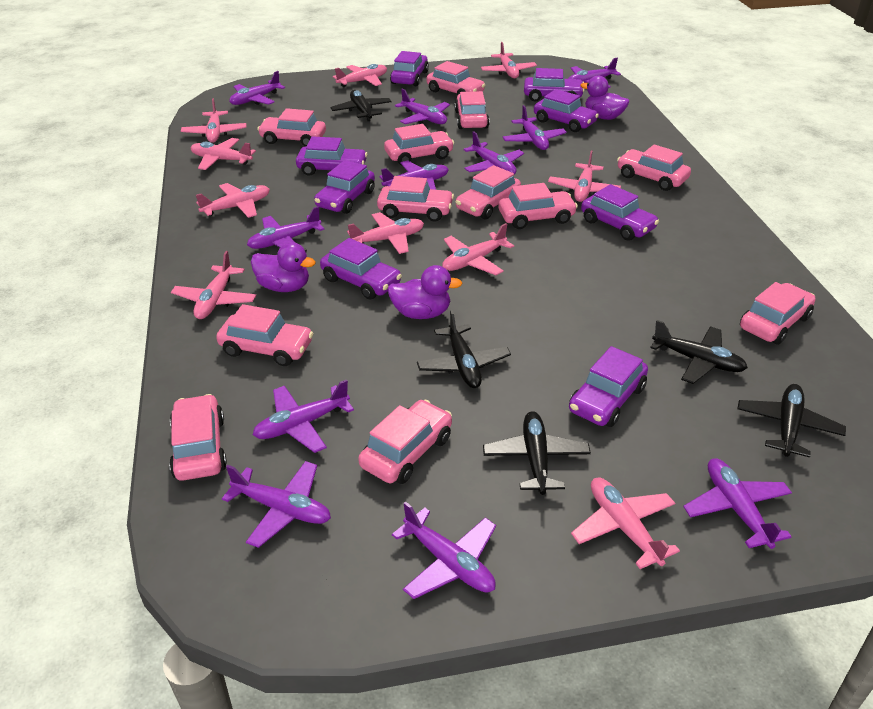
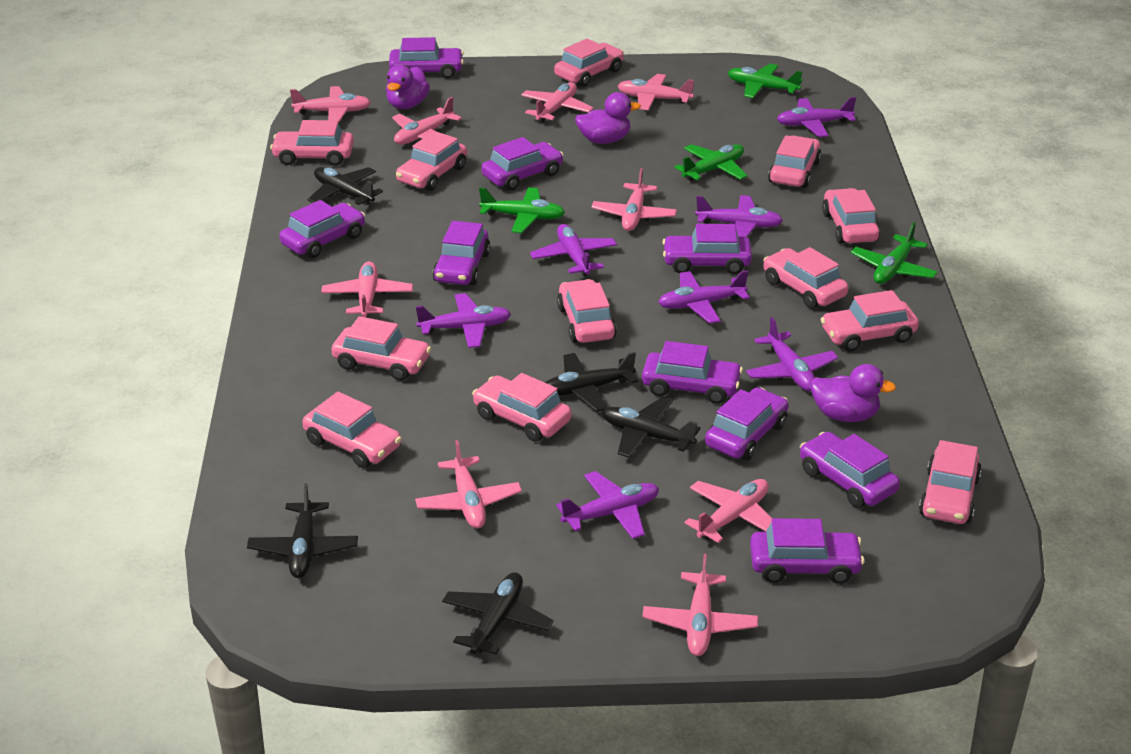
green plane: 0 -> 4
pink plane: 10 -> 9
purple car: 8 -> 9
purple plane: 11 -> 7

